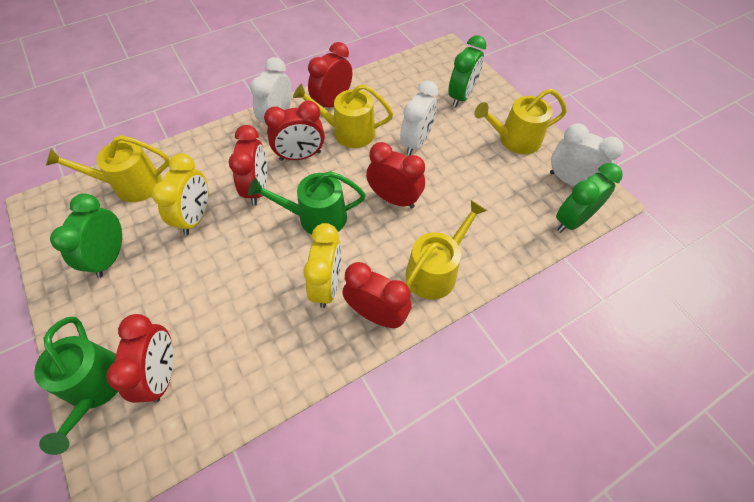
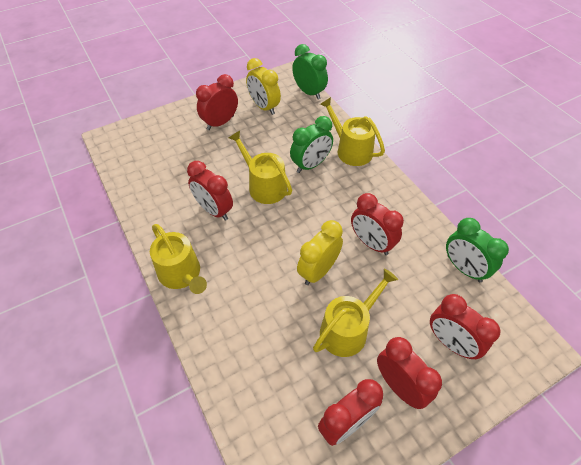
green watering can: 2 -> 0
white clock: 3 -> 0

